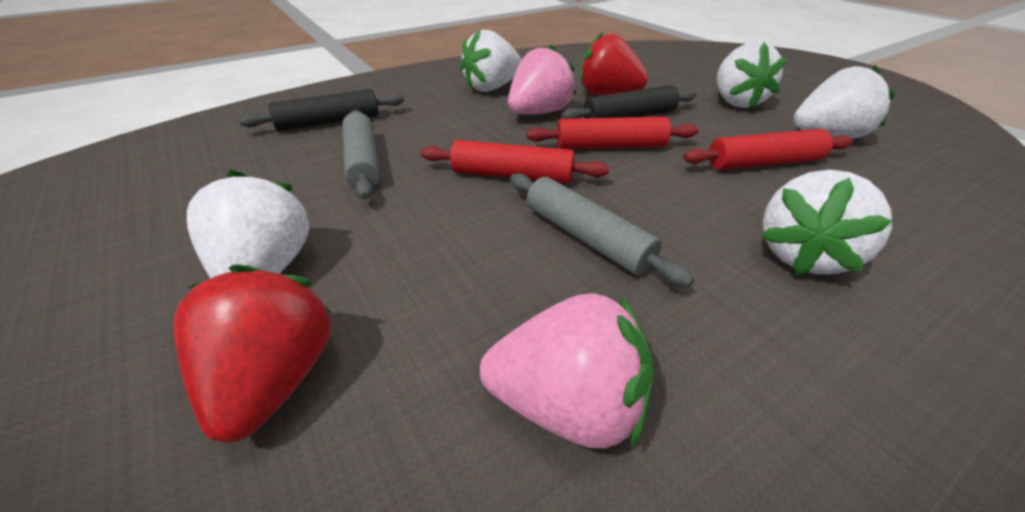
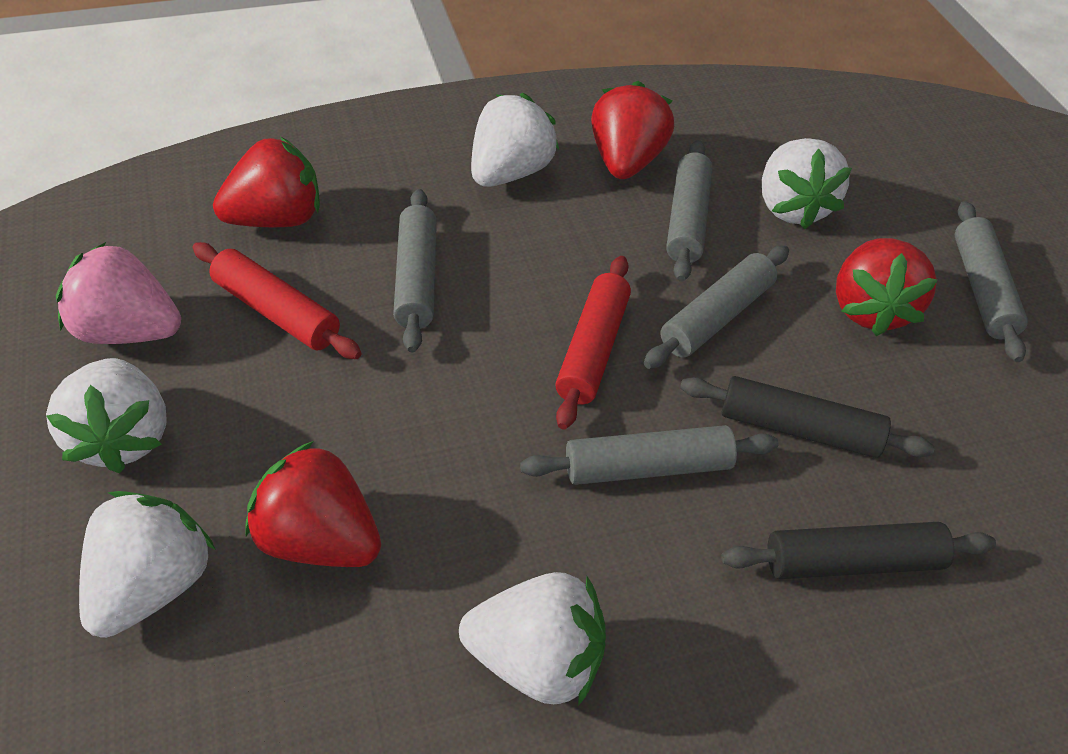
grey rolling pin: 2 -> 5
pink strawberry: 2 -> 1
red rolling pin: 3 -> 2
red strawberry: 2 -> 4

